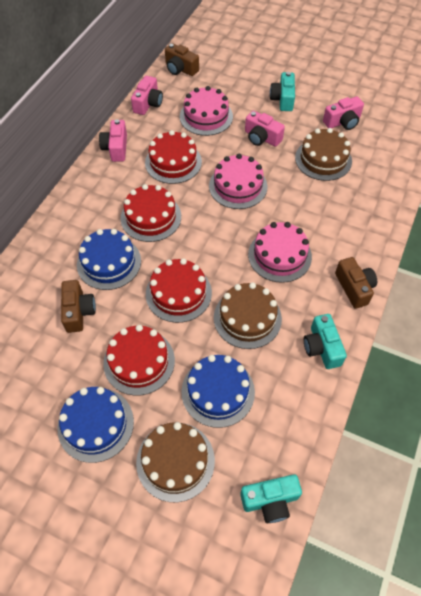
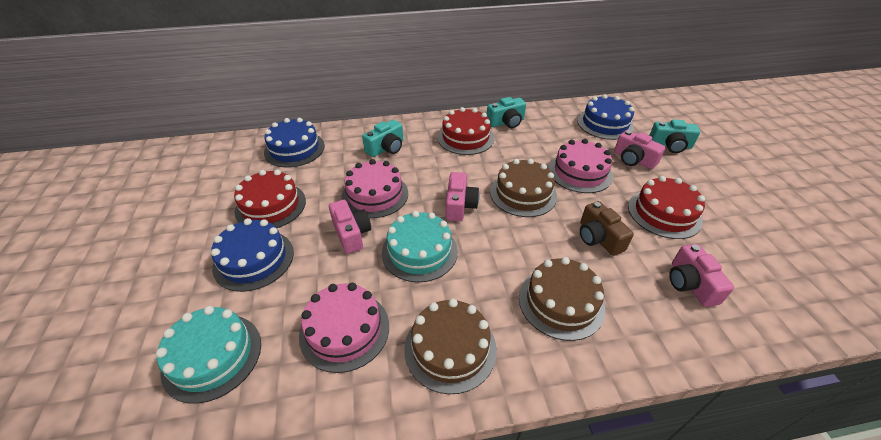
brown camera: 3 -> 1
red cake: 4 -> 3
turquoise cake: 0 -> 2

